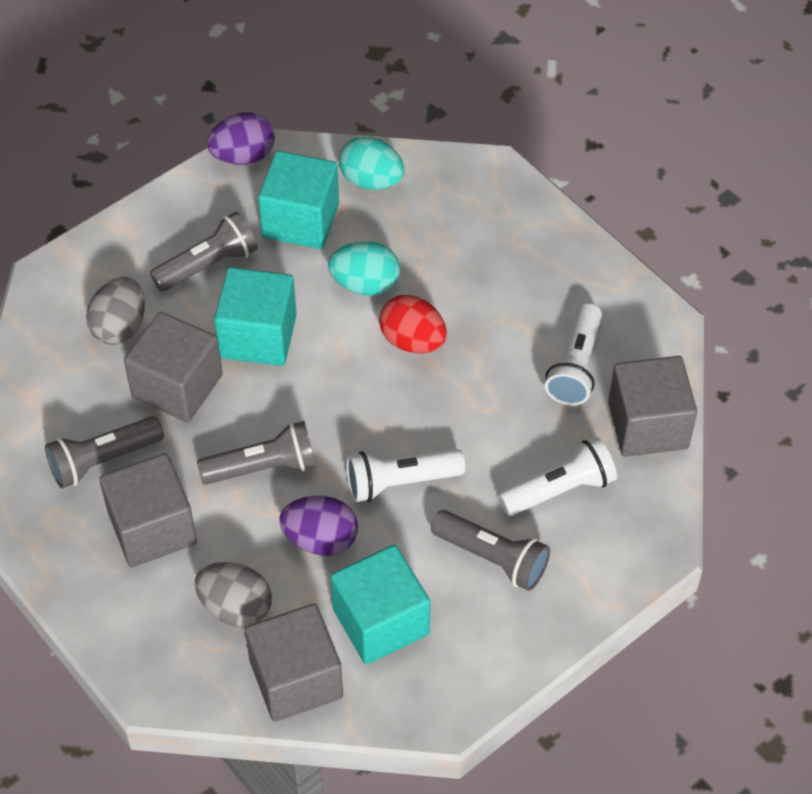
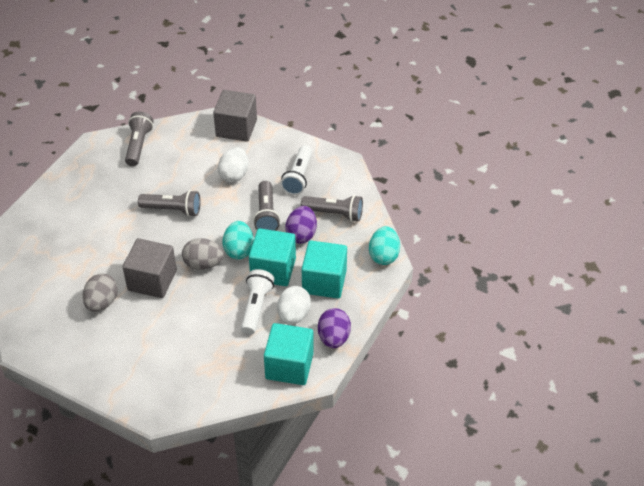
grey cube: 4 -> 2
red egg: 1 -> 0
white egg: 0 -> 2
white flashlight: 3 -> 2

